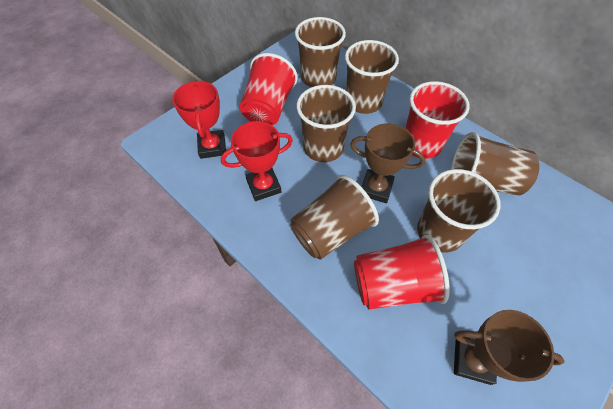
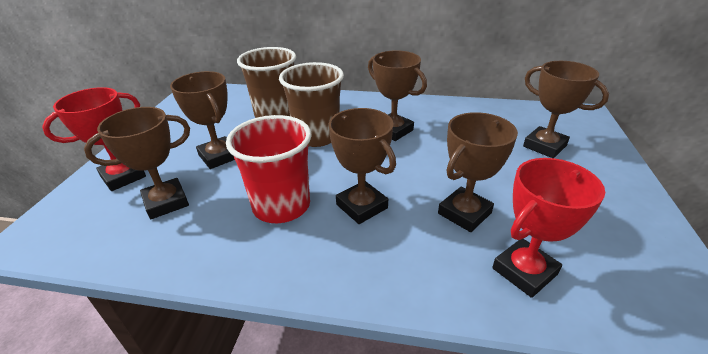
brown cup: 6 -> 2
brown trophy: 2 -> 6
red cup: 3 -> 1

